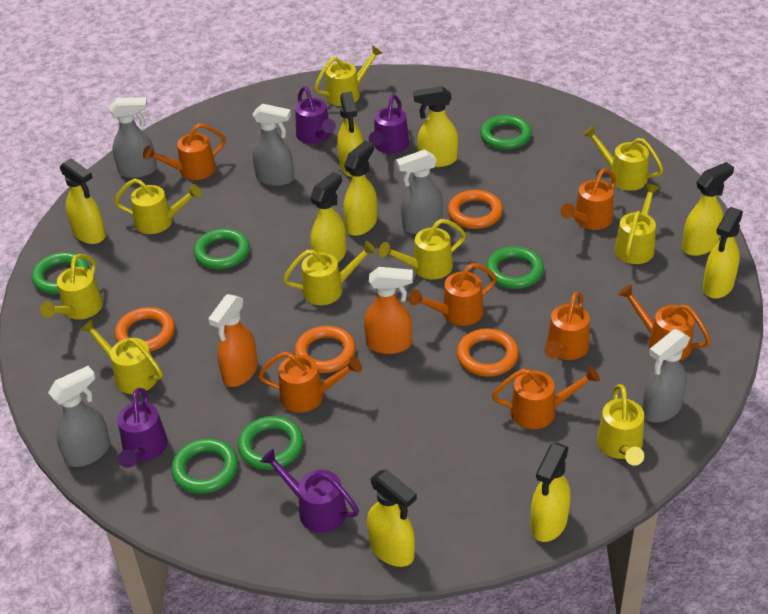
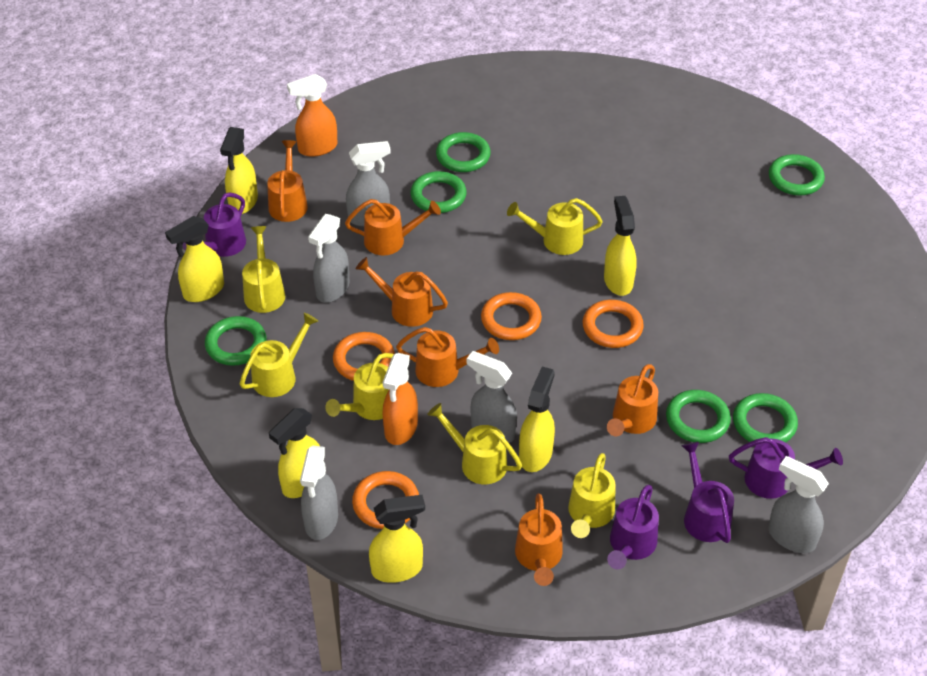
orange watering can: 7 -> 6
yellow spray bottle: 9 -> 6
yellow watering can: 9 -> 6

